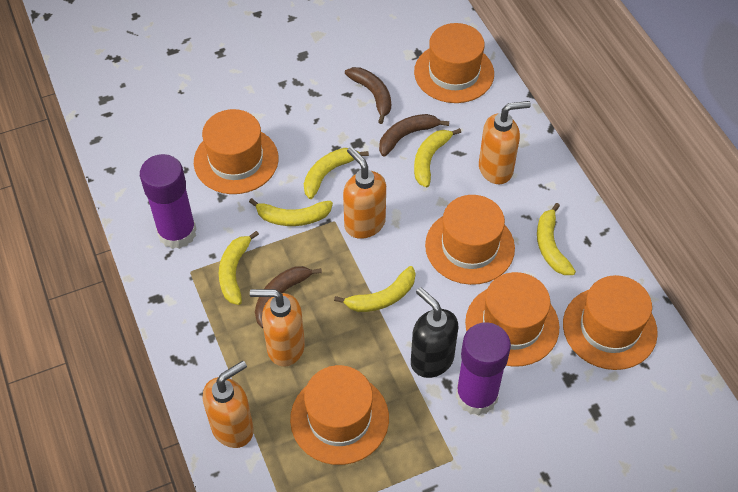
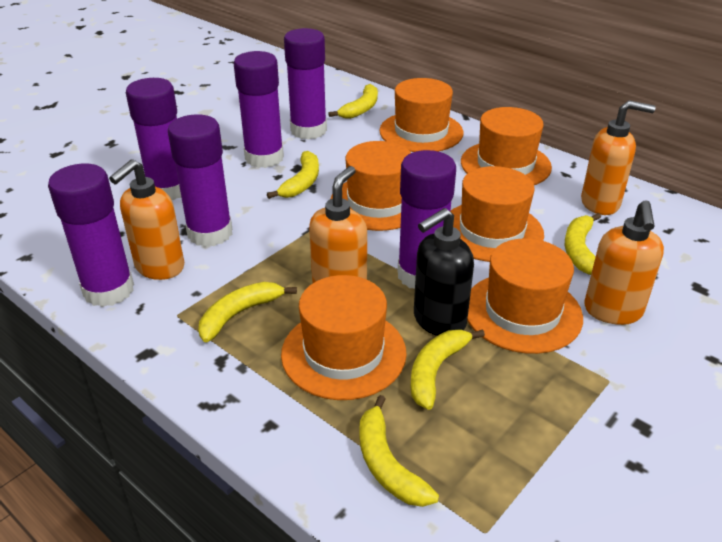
brown banana: 3 -> 0
purple glue stick: 2 -> 6

